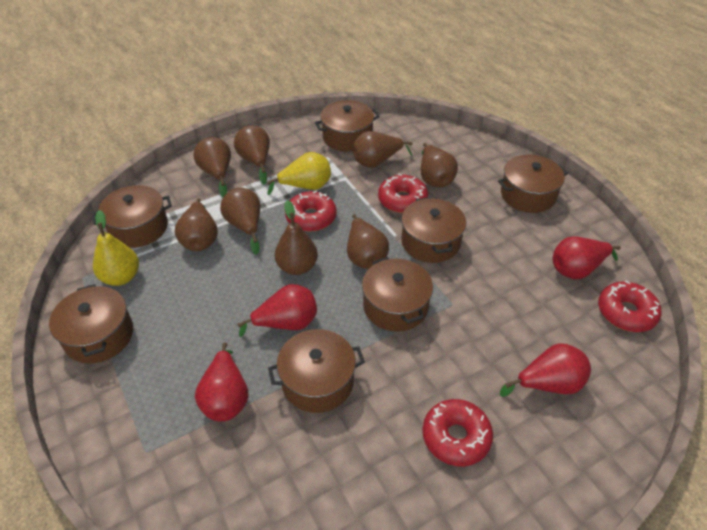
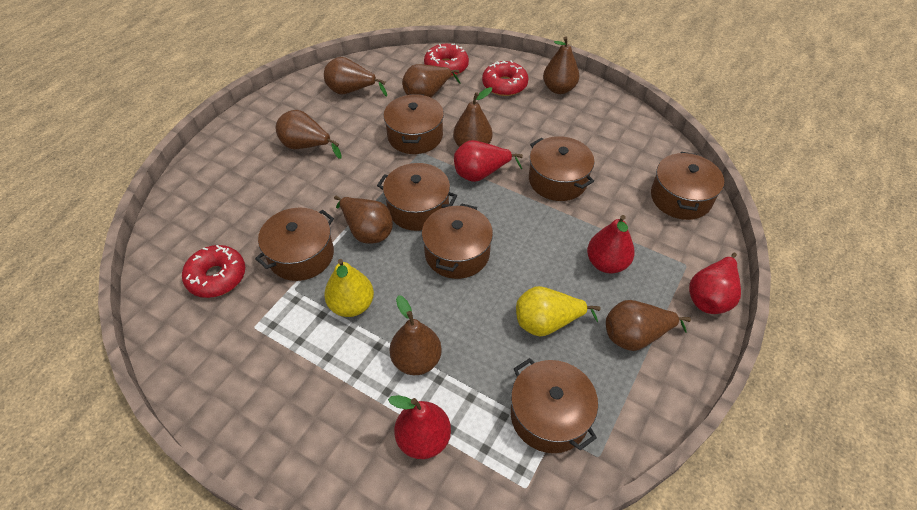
red donut: 4 -> 3

